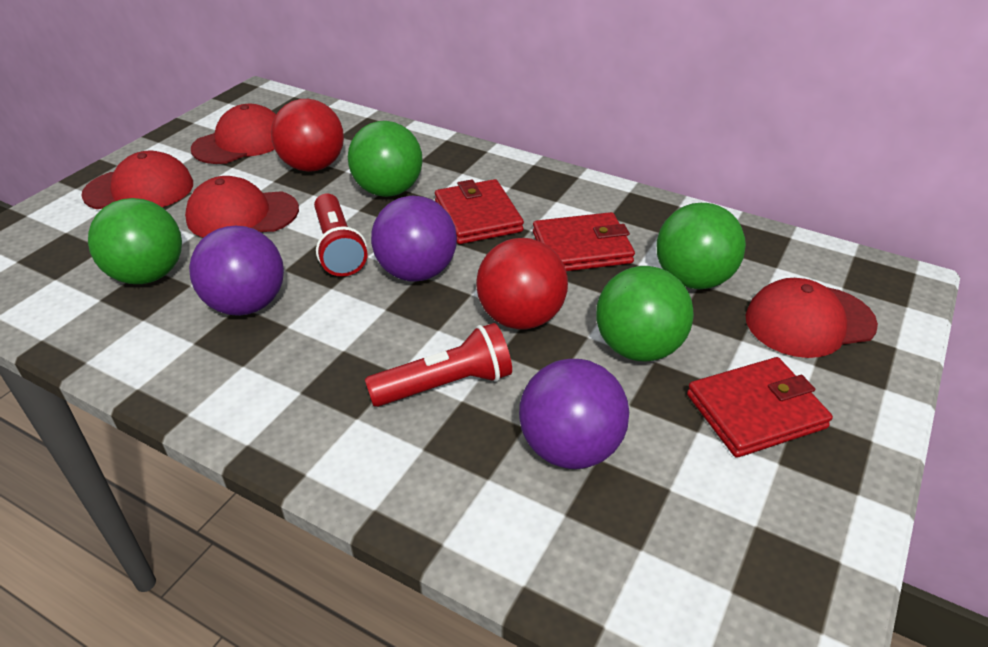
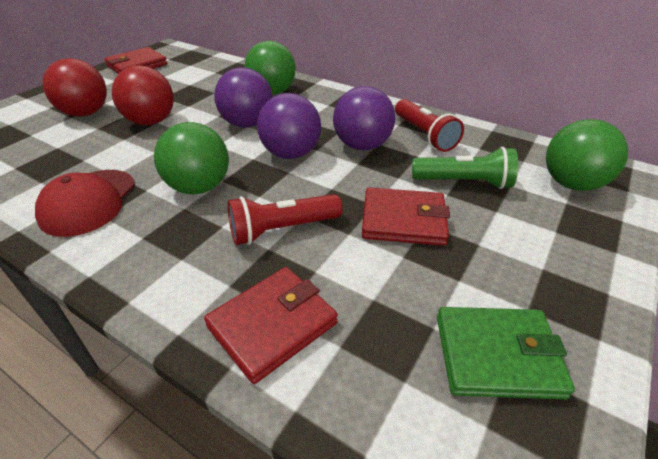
green ball: 4 -> 3
green flashlight: 0 -> 1
green wallet: 0 -> 1
red cap: 4 -> 1

